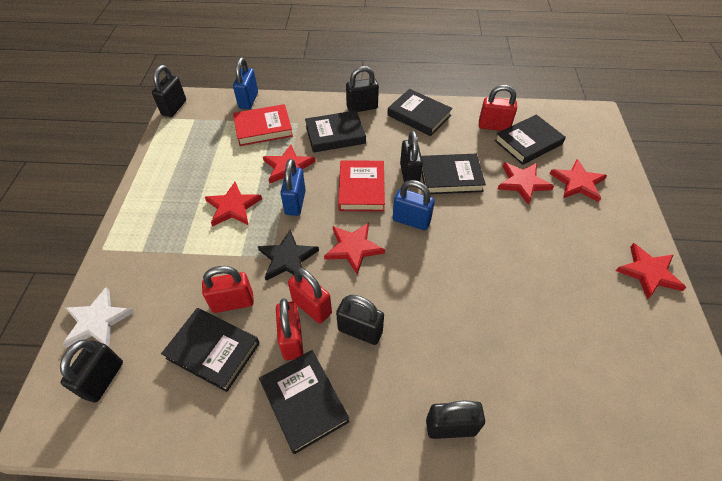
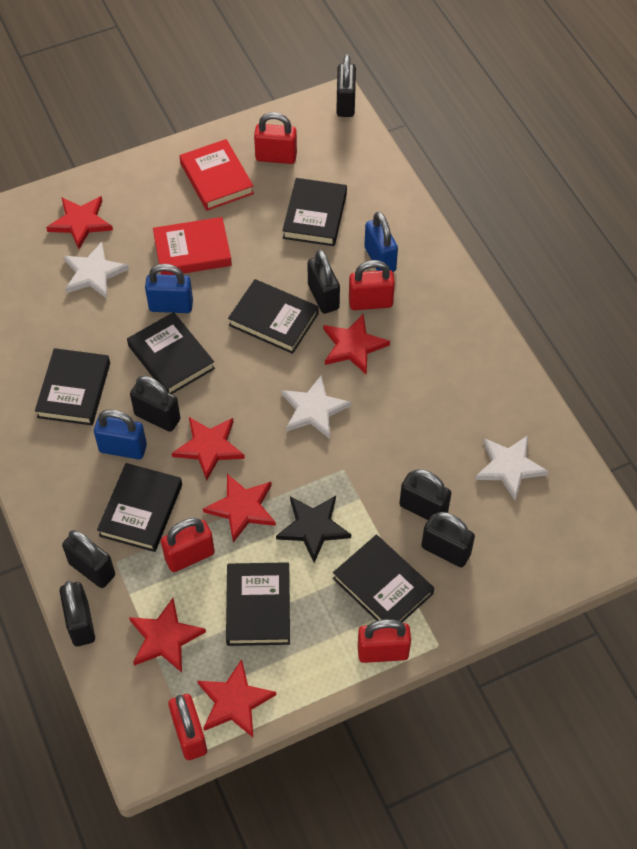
black book: 6 -> 7
black padlock: 6 -> 7
red padlock: 4 -> 5
white star: 1 -> 3

